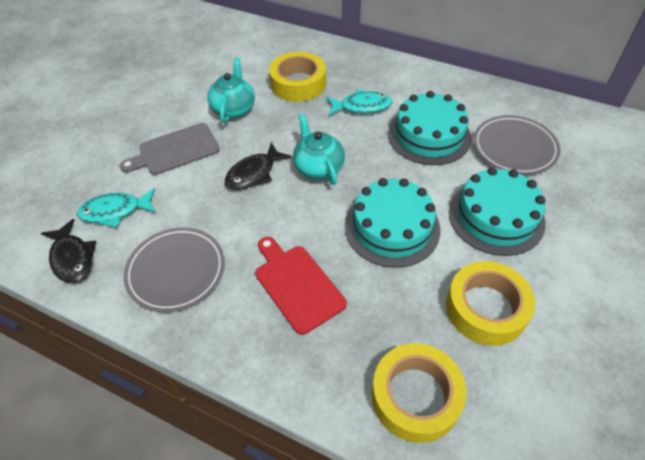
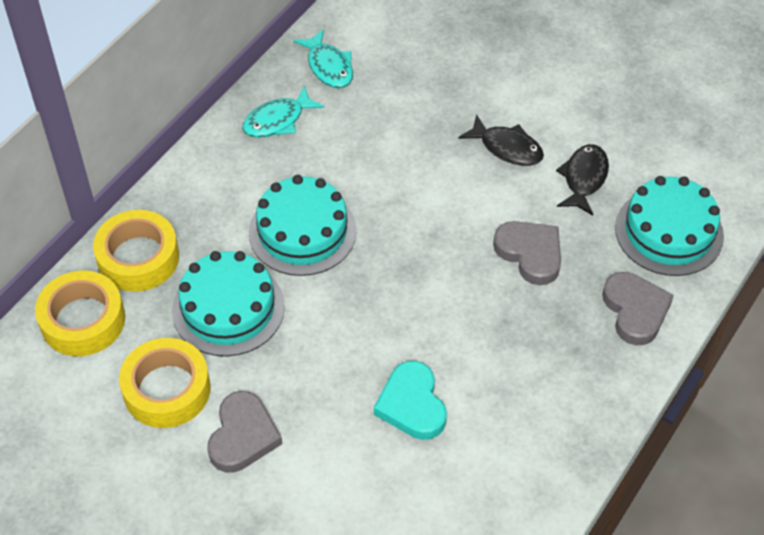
grey cutting board: 1 -> 0
grey heart: 0 -> 3
grey plate: 2 -> 0
red cutting board: 1 -> 0
turquoise heart: 0 -> 1
turquoise teapot: 2 -> 0

